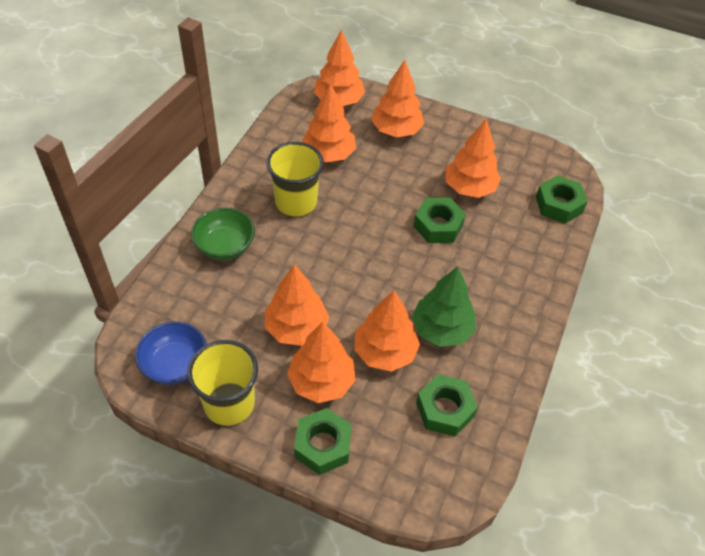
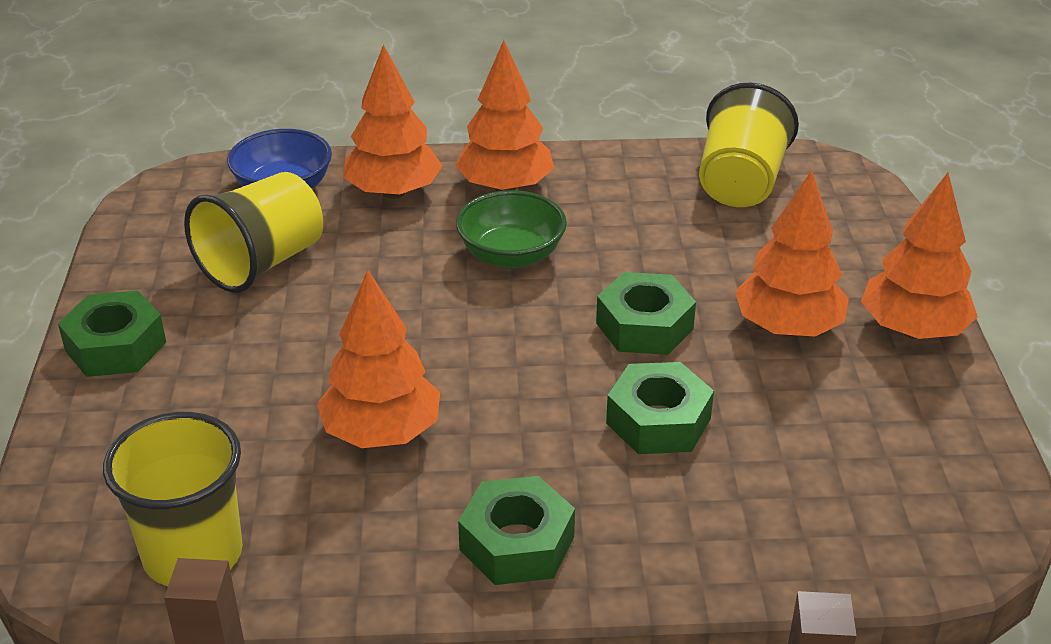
green tree: 1 -> 0
orange tree: 7 -> 5
yellow cup: 2 -> 3

